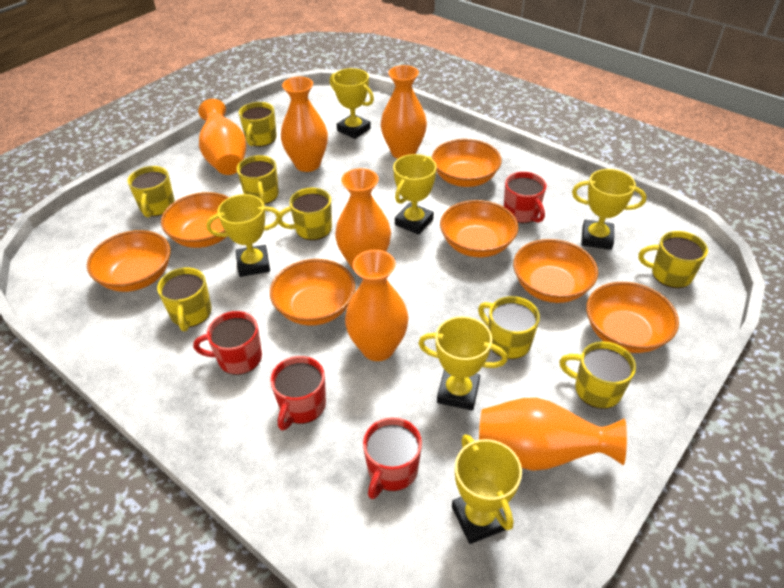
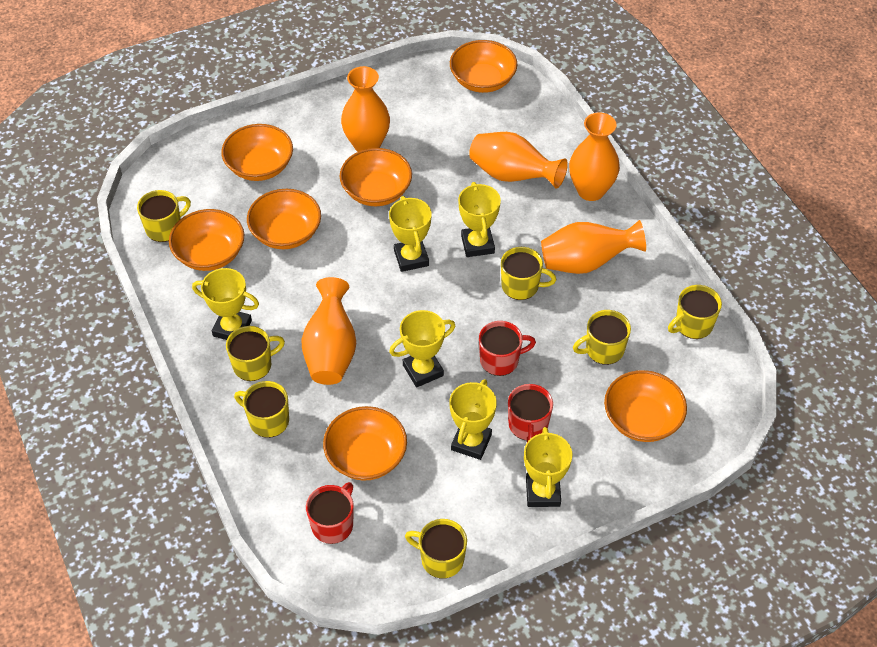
orange vase: 6 -> 5
red mug: 4 -> 3
yellow mug: 8 -> 7

